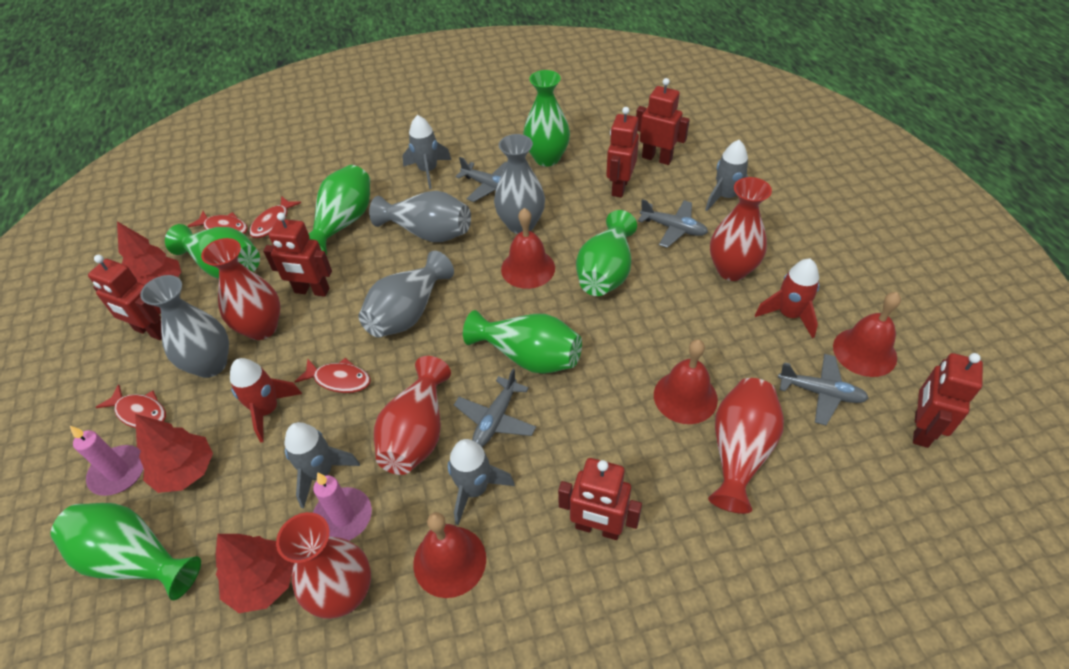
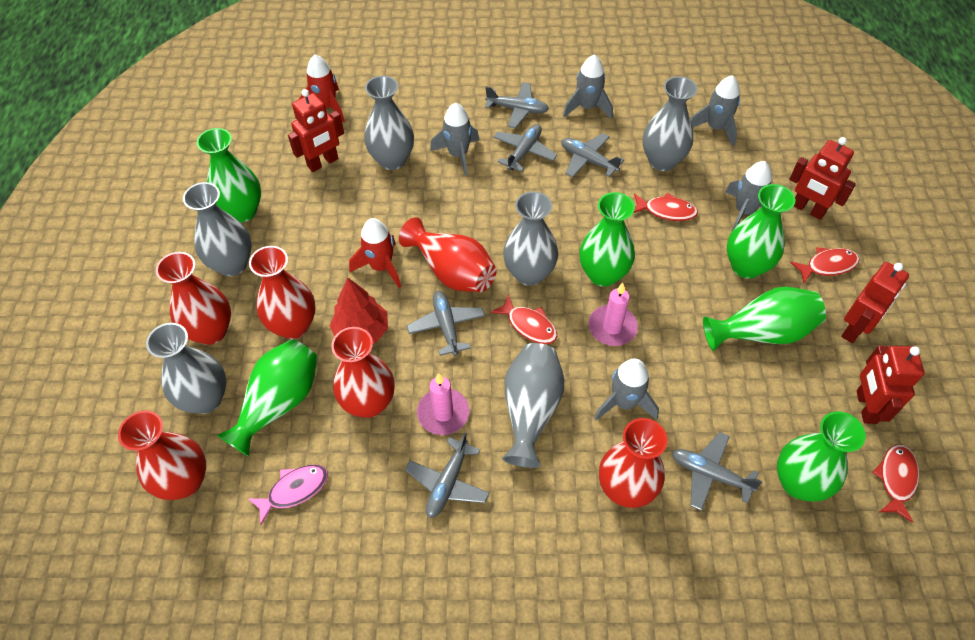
grey plane: 4 -> 6
grey rocket: 4 -> 5
grey vase: 4 -> 6
pink fish: 0 -> 1
red bell: 4 -> 0
red robot: 6 -> 4
red tree: 3 -> 1
red vase: 5 -> 6

